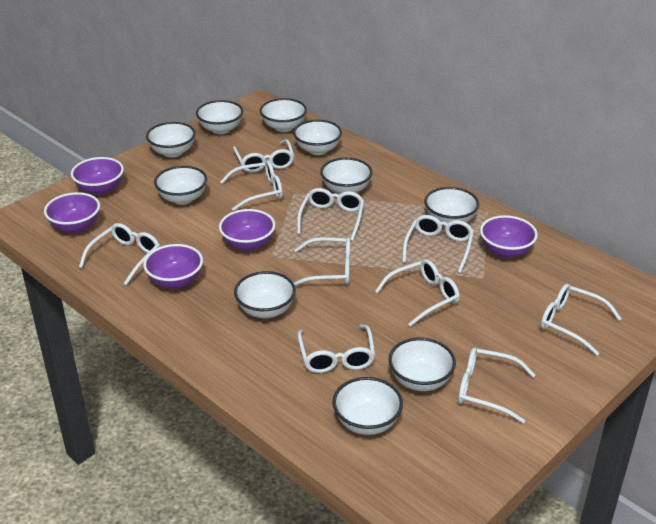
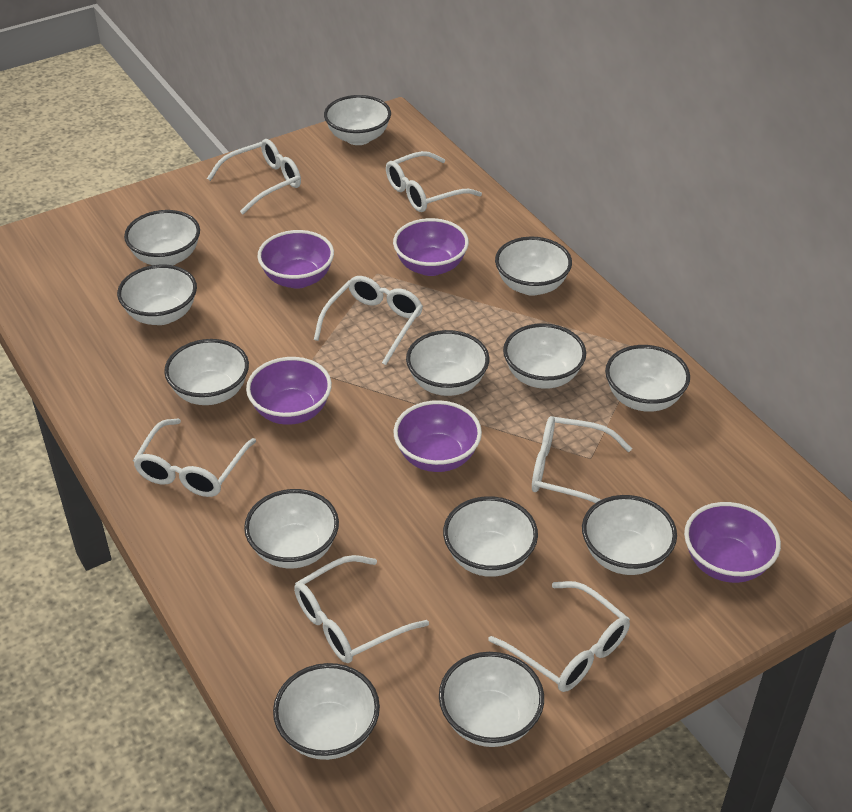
white bowl: 10 -> 13
white glasses: 10 -> 7

